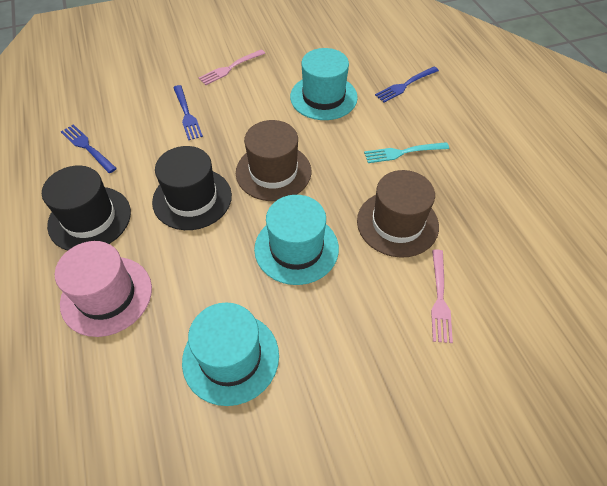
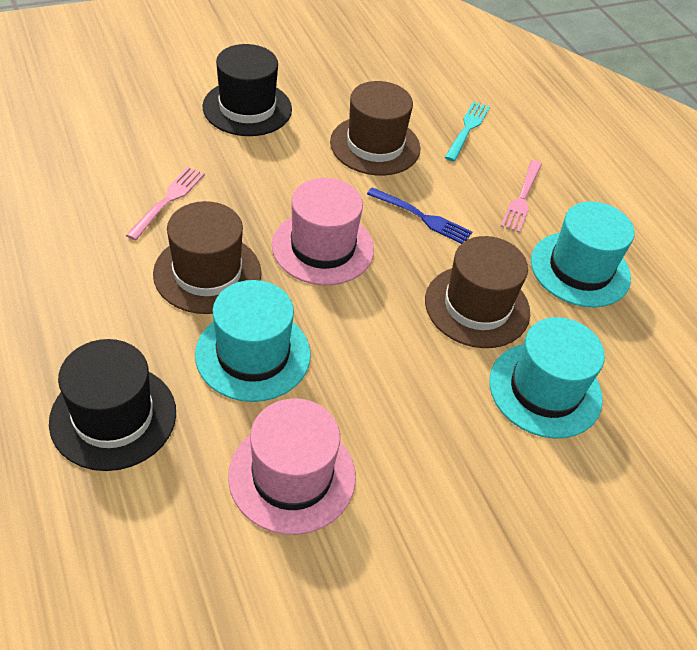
blue fork: 3 -> 1
brown hat: 2 -> 3
pink hat: 1 -> 2

